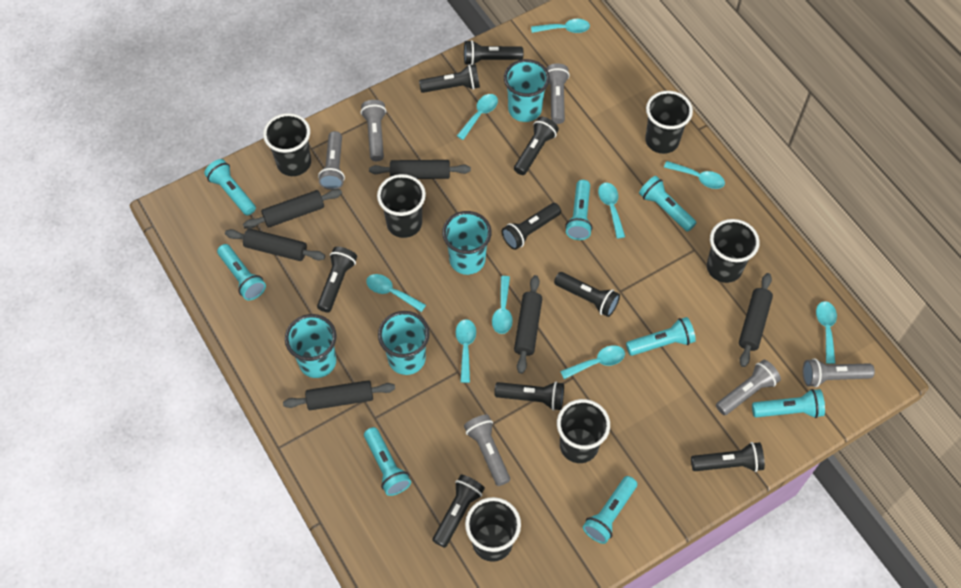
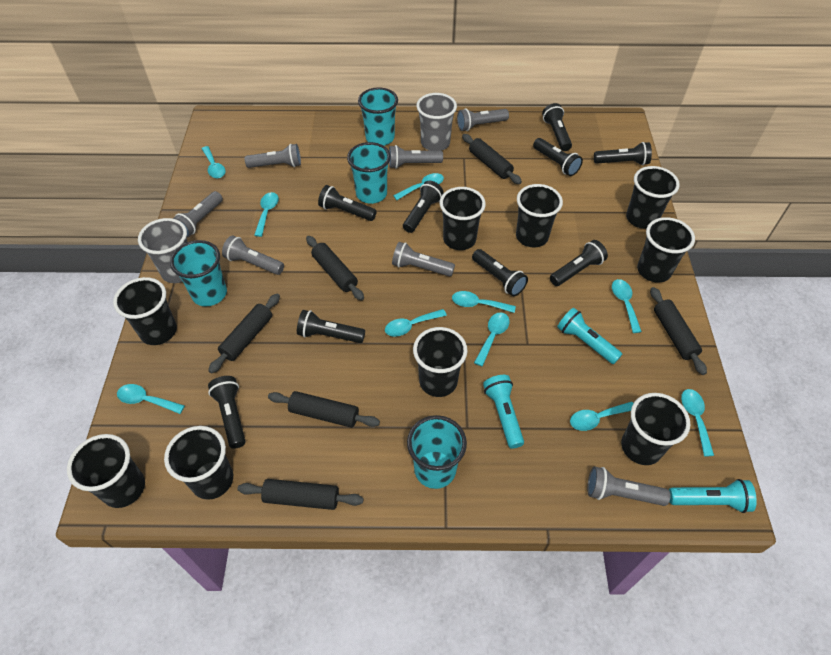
black cup: 6 -> 9
grey cup: 0 -> 2
grey flashlight: 6 -> 7
turquoise flashlight: 8 -> 3
turquoise spoon: 9 -> 10

